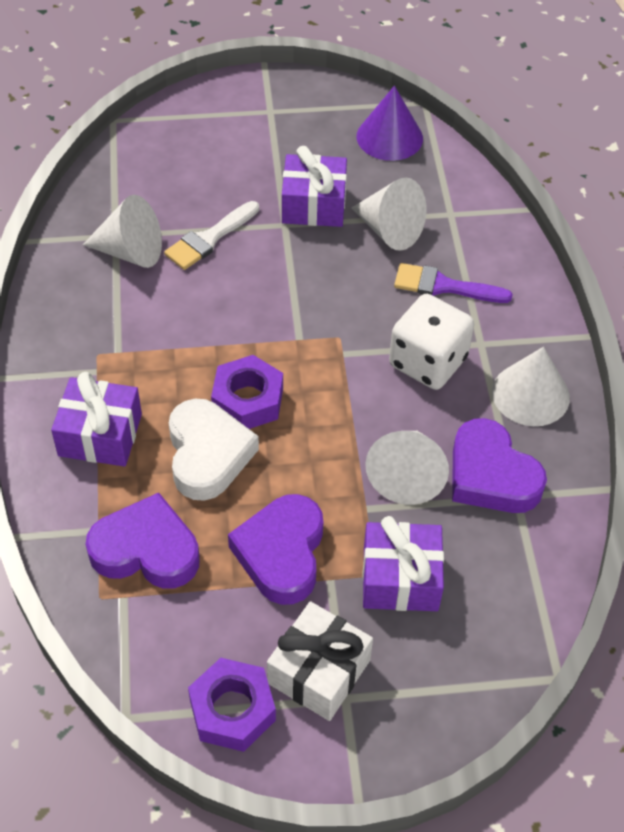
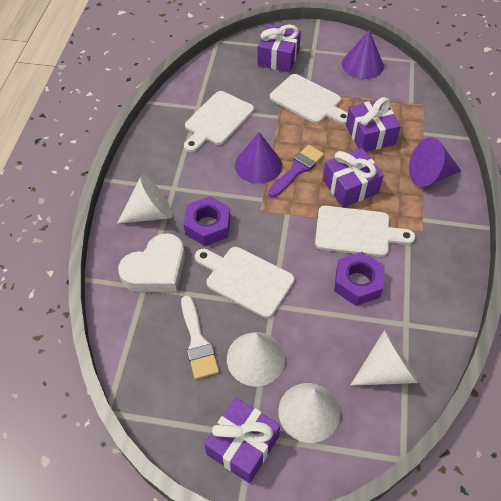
purple cone: 1 -> 3
purple gift: 3 -> 4
purple heart: 3 -> 0
white cutting board: 0 -> 4
white dice: 1 -> 0
white gift: 1 -> 0

